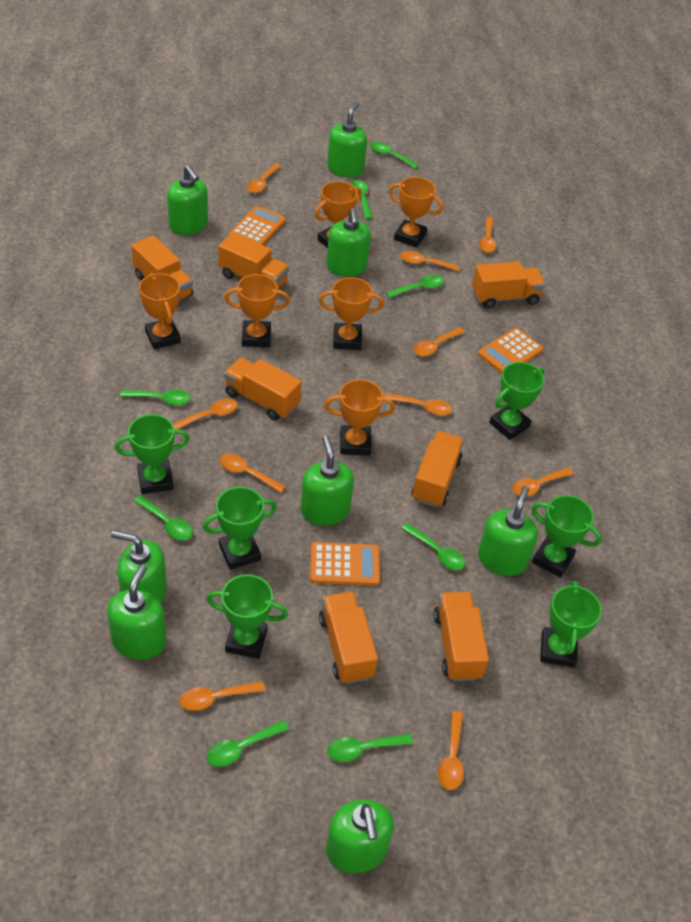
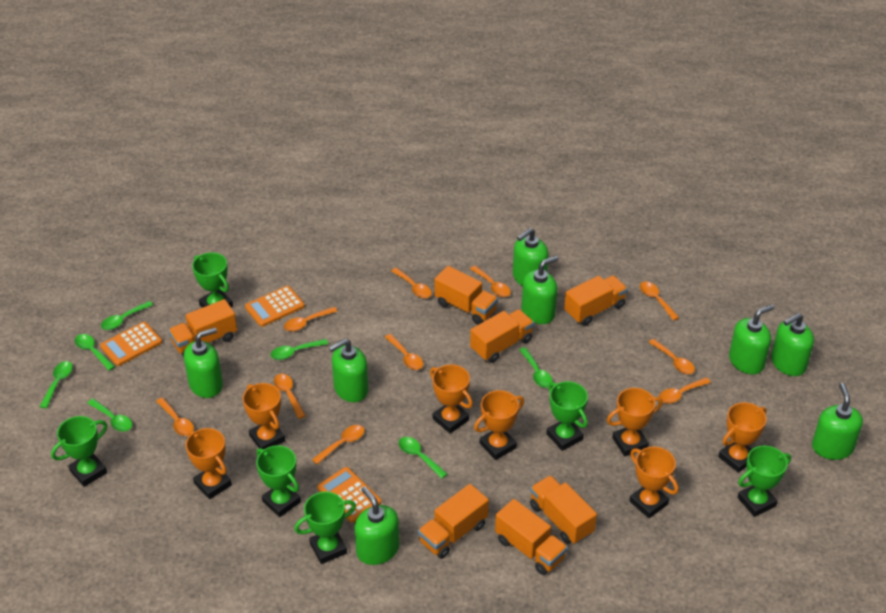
green spoon: 8 -> 7
orange trophy: 6 -> 7

